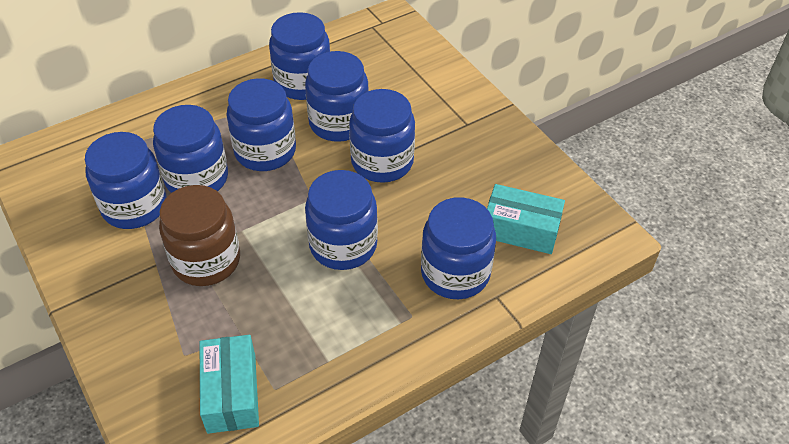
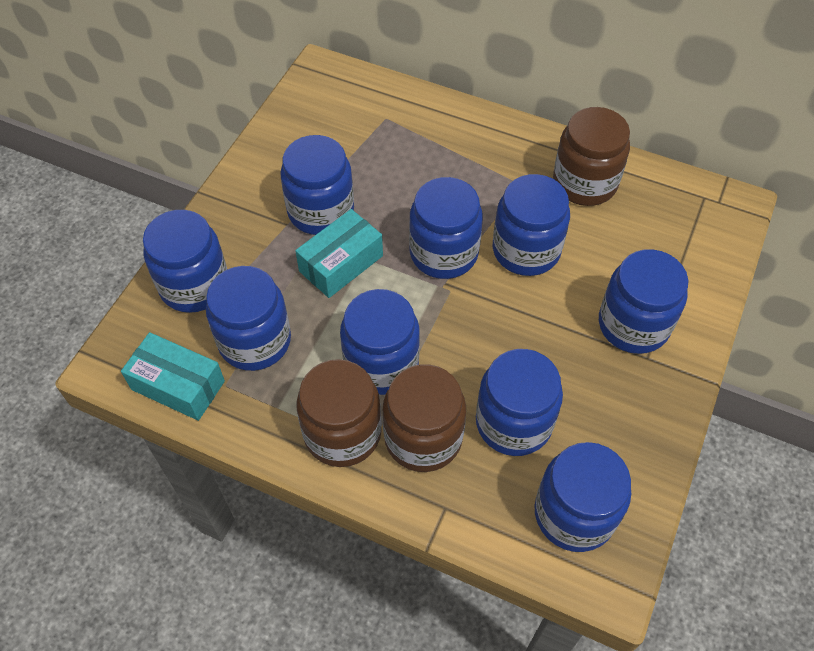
blue jar: 8 -> 9
brown jar: 1 -> 3

